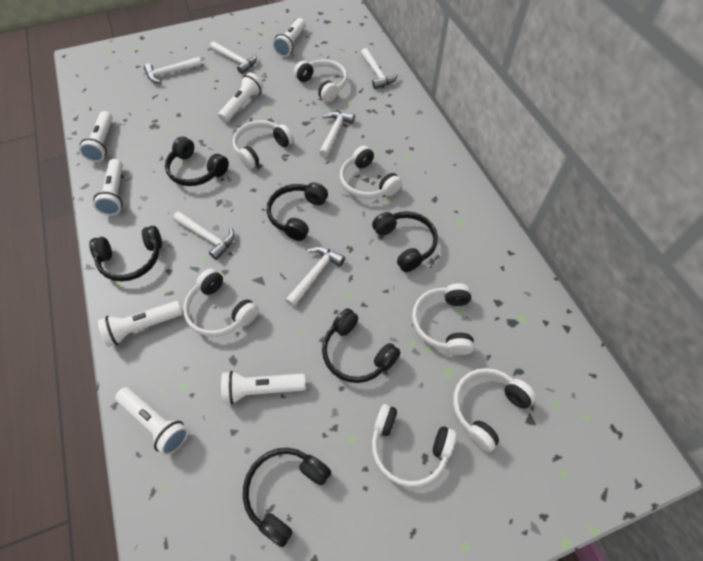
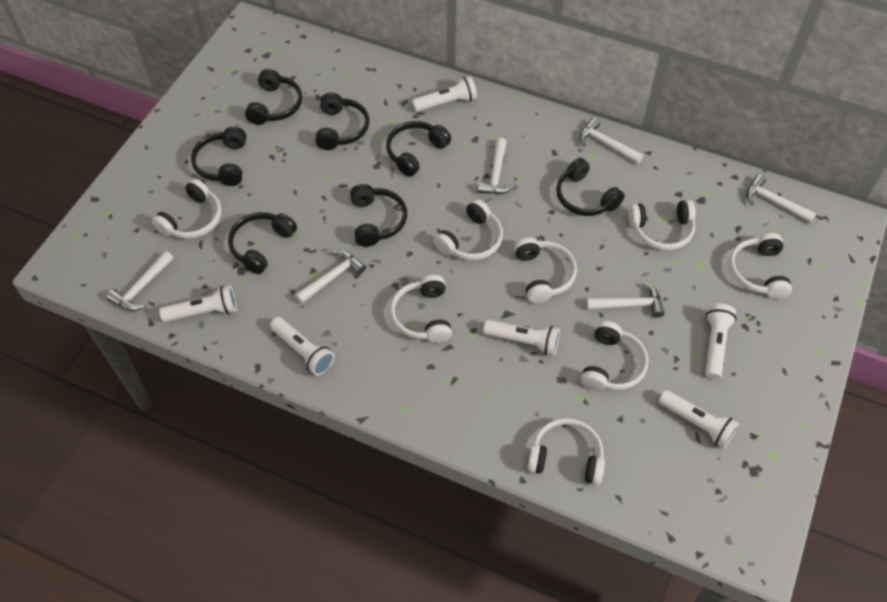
black headphones: 6 -> 7
white flashlight: 7 -> 6
white headphones: 7 -> 8

